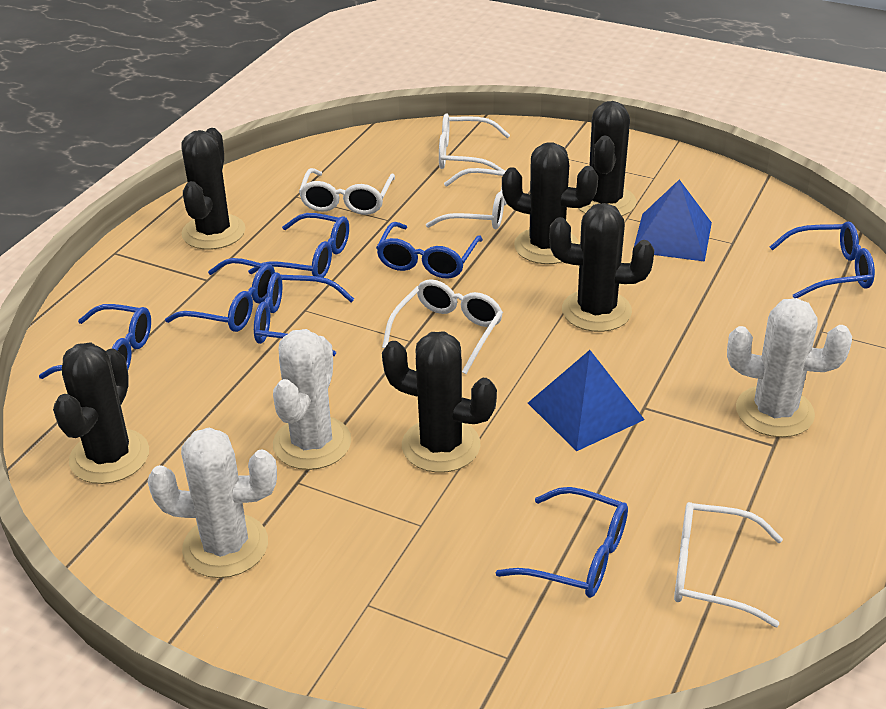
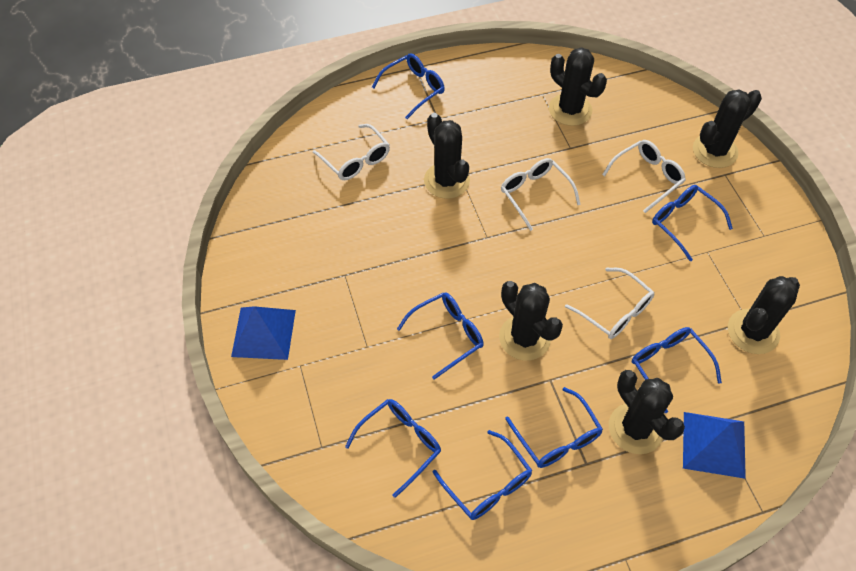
white cactus: 3 -> 0
white glasses: 5 -> 4

